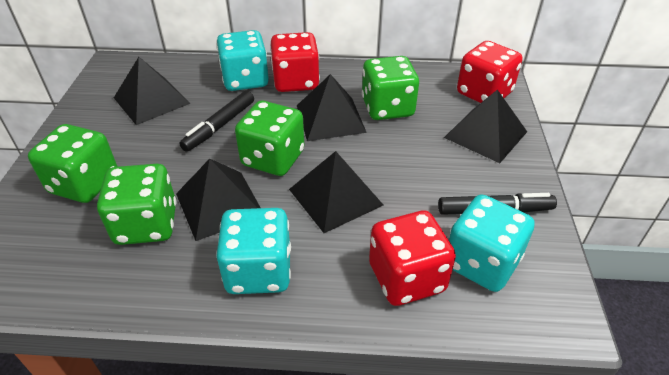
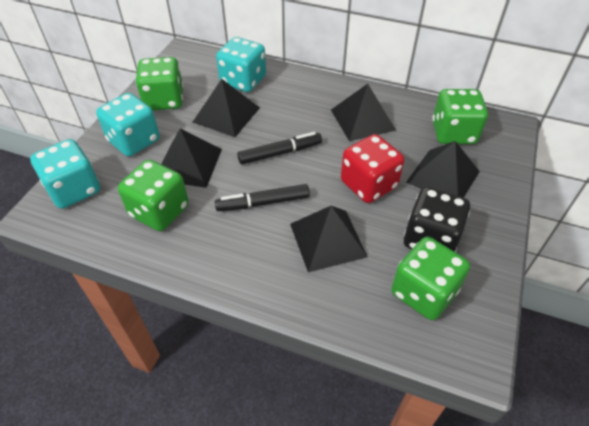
black dice: 0 -> 1
red dice: 3 -> 1

